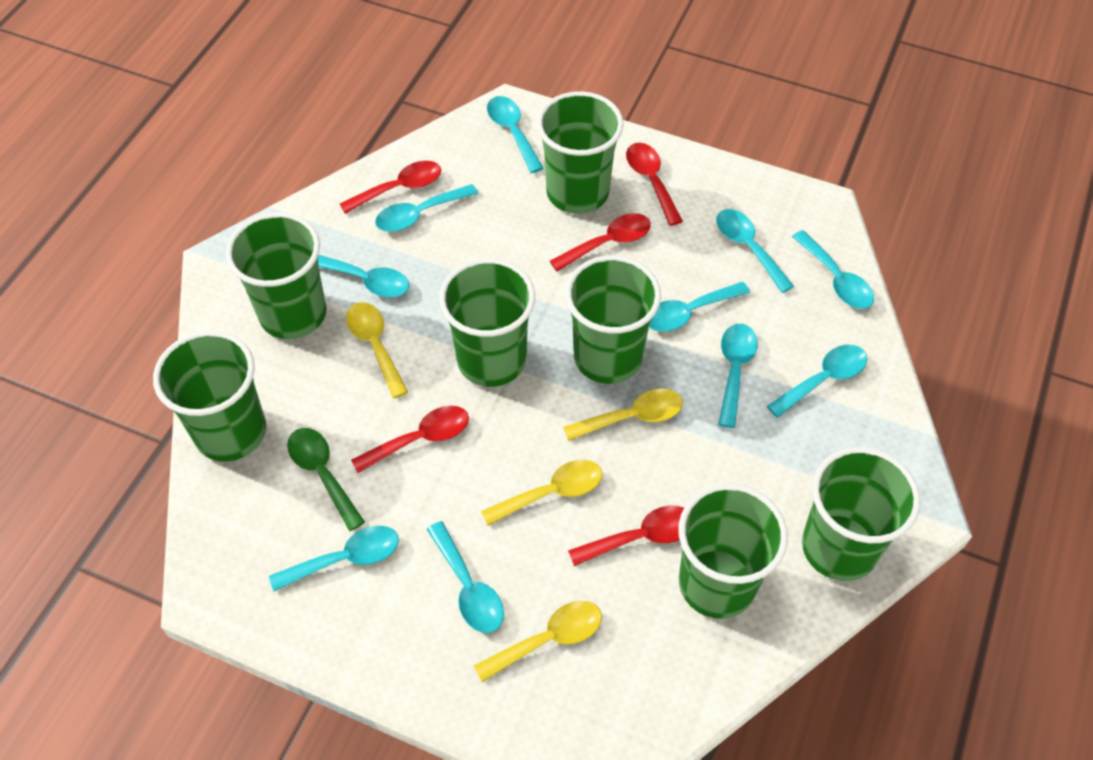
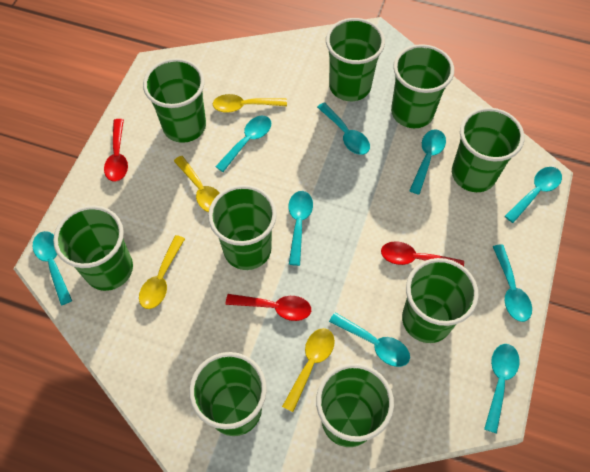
green cup: 7 -> 9
green spoon: 1 -> 0
red spoon: 5 -> 3
turquoise spoon: 10 -> 9

